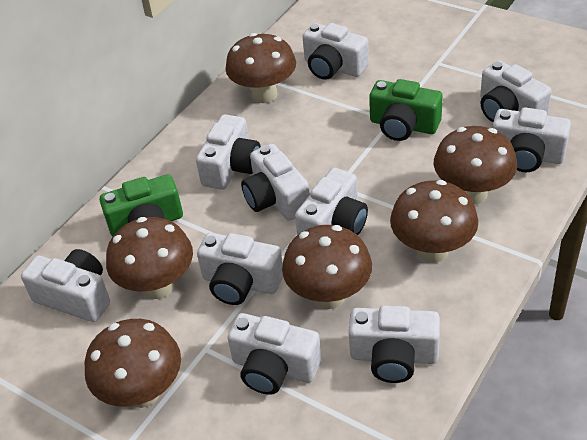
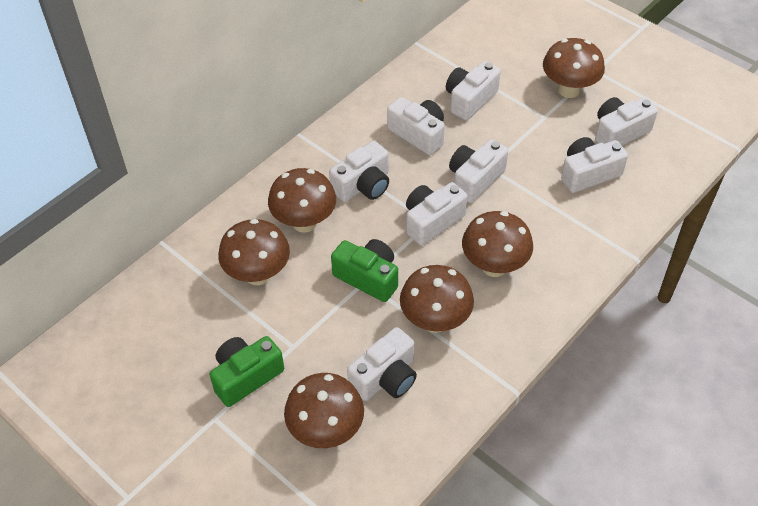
white camera: 10 -> 8

